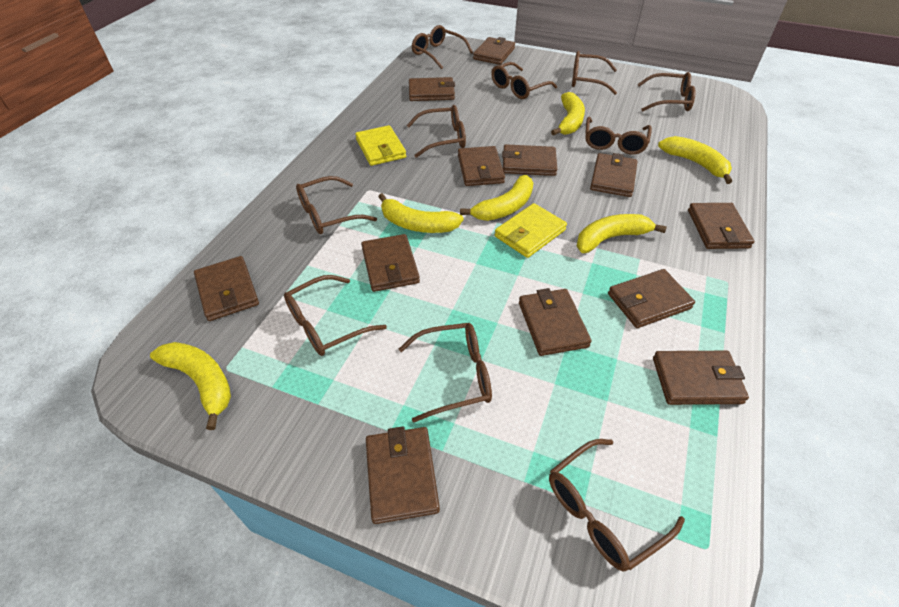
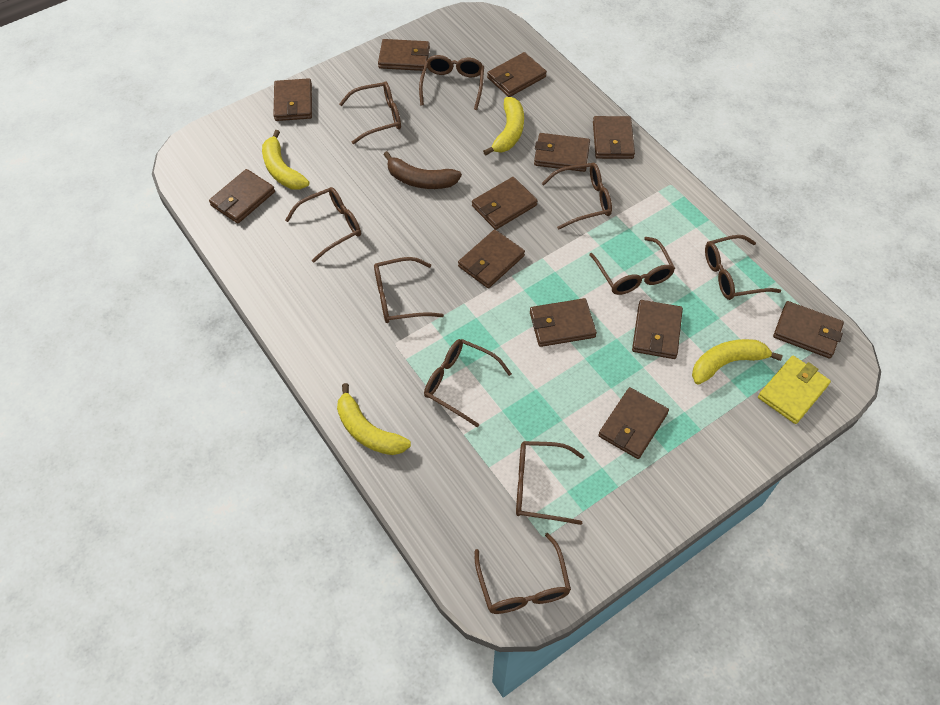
brown banana: 0 -> 1
yellow banana: 6 -> 4
yellow wallet: 2 -> 1

